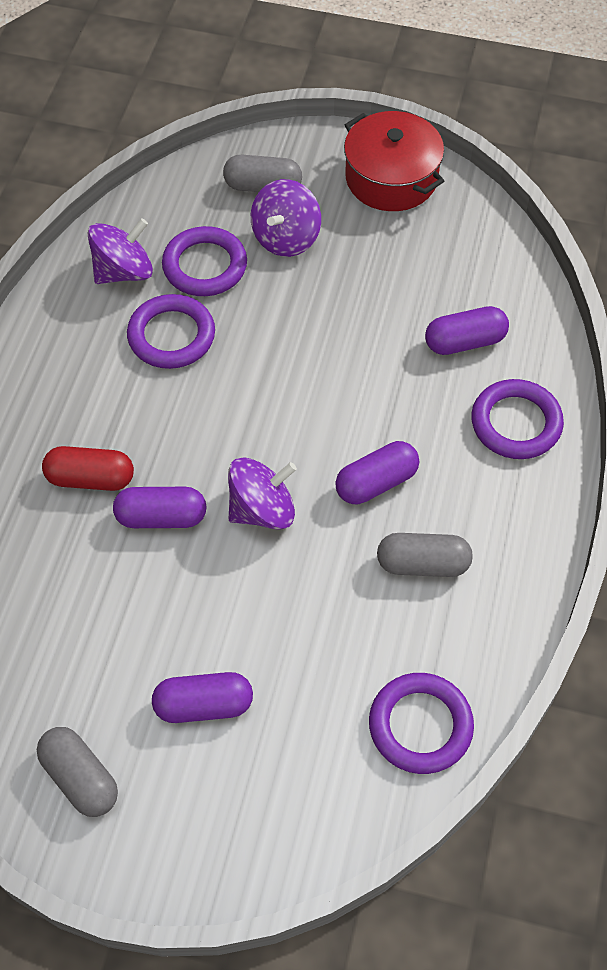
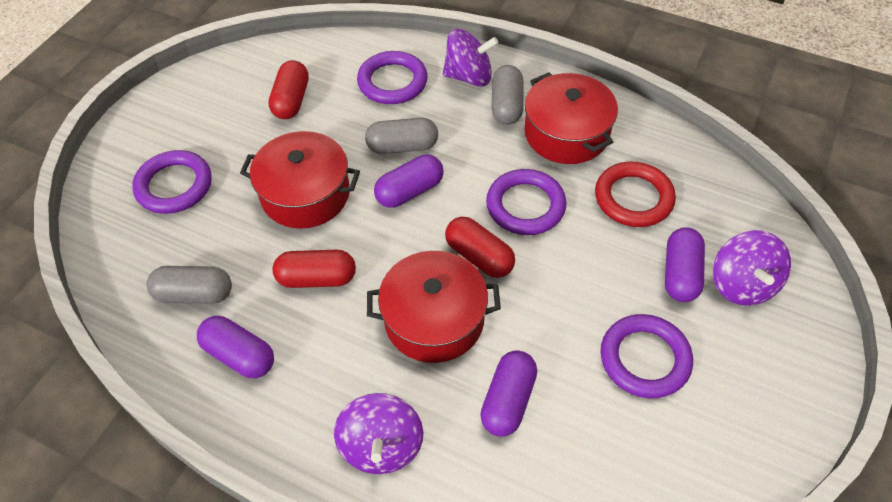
red capsule: 1 -> 3
red pot: 1 -> 3
red ring: 0 -> 1

